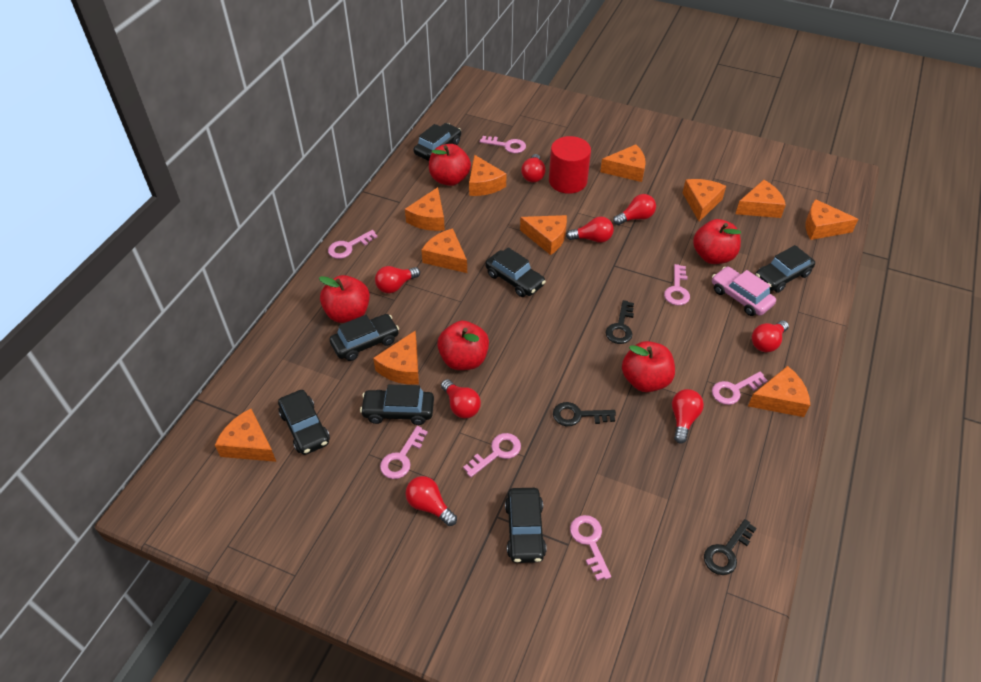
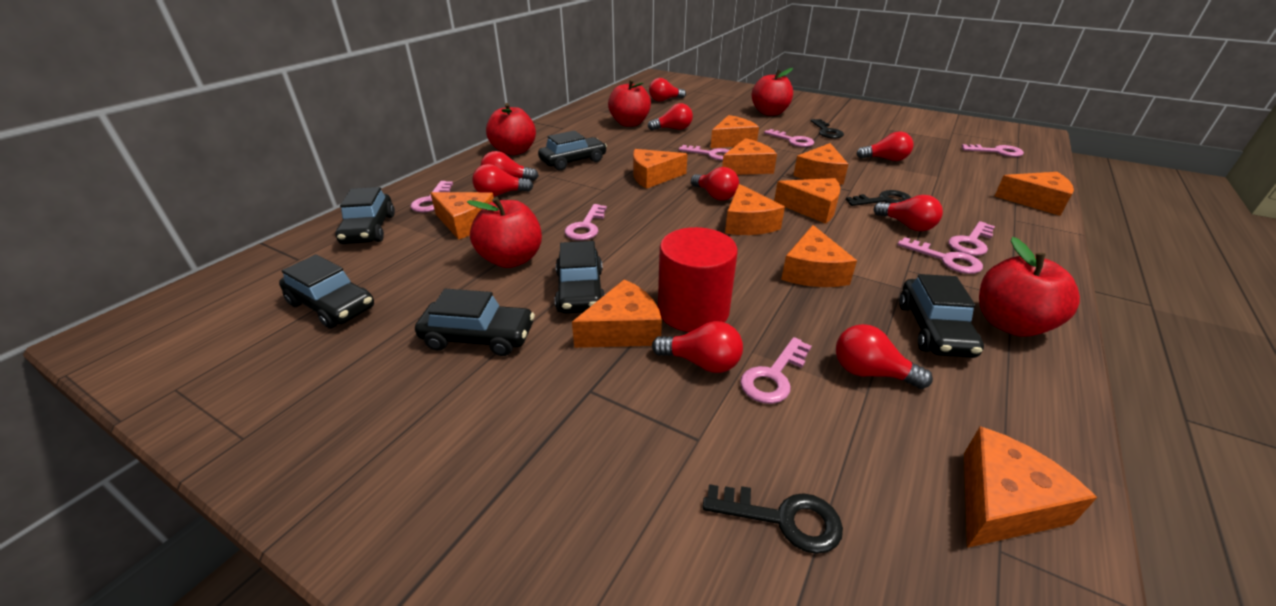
black car: 7 -> 6
pink car: 1 -> 0
pink key: 7 -> 8
red light bulb: 8 -> 9

